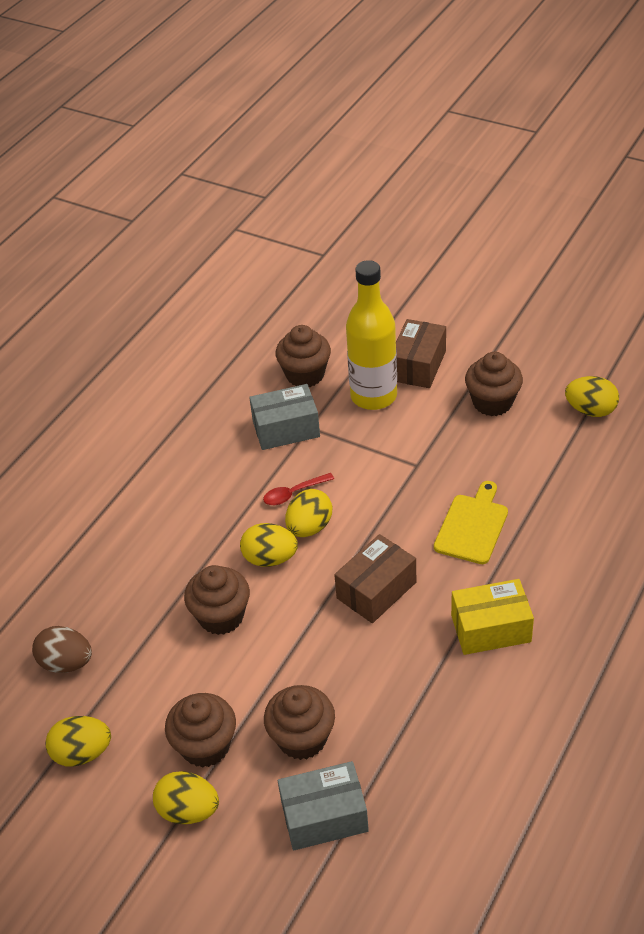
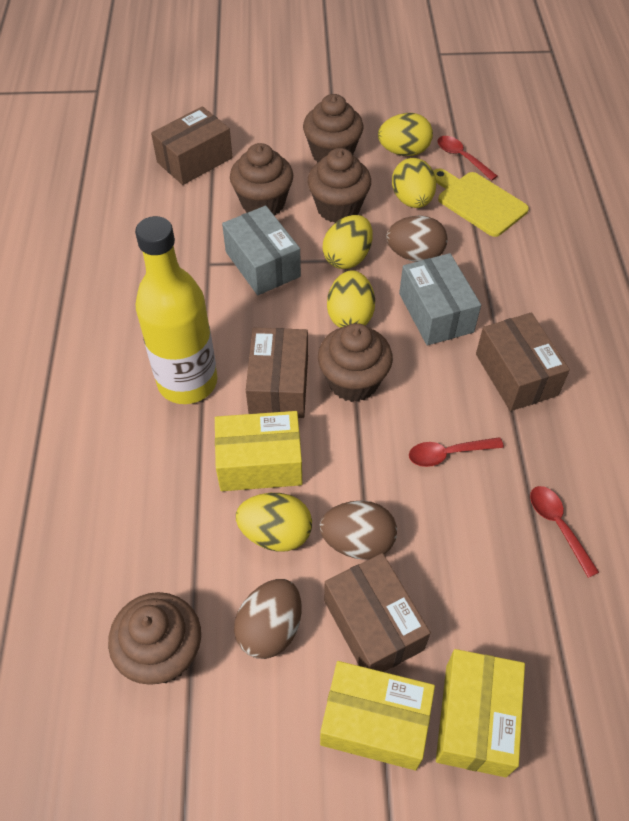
brown box: 2 -> 4
brown egg: 1 -> 3
red spoon: 1 -> 3
yellow box: 1 -> 3

